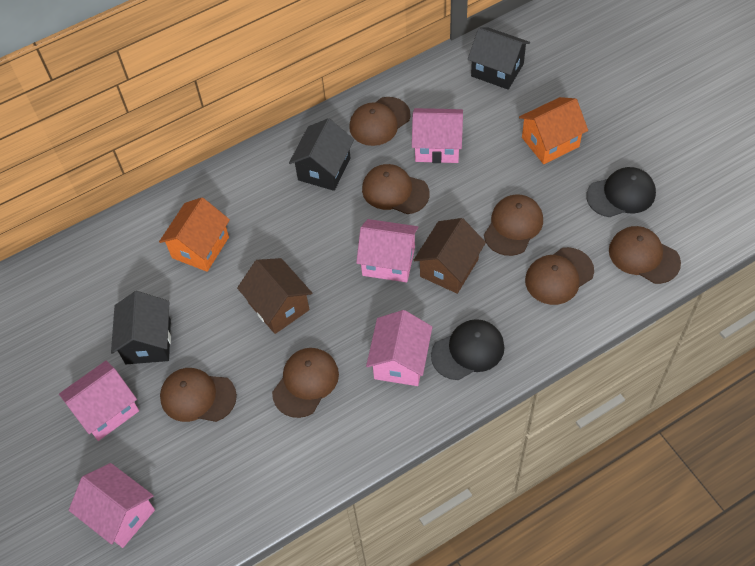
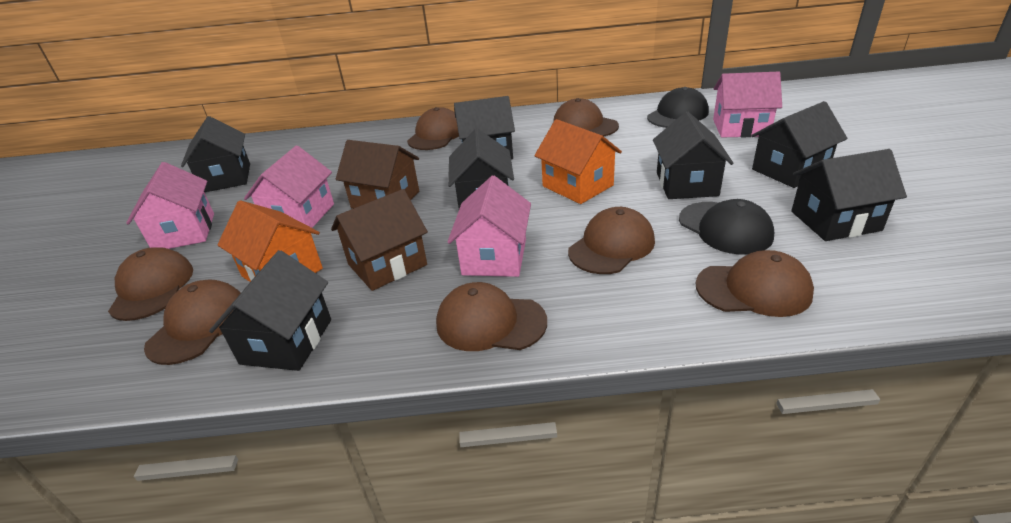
black house: 3 -> 7
pink house: 5 -> 4

